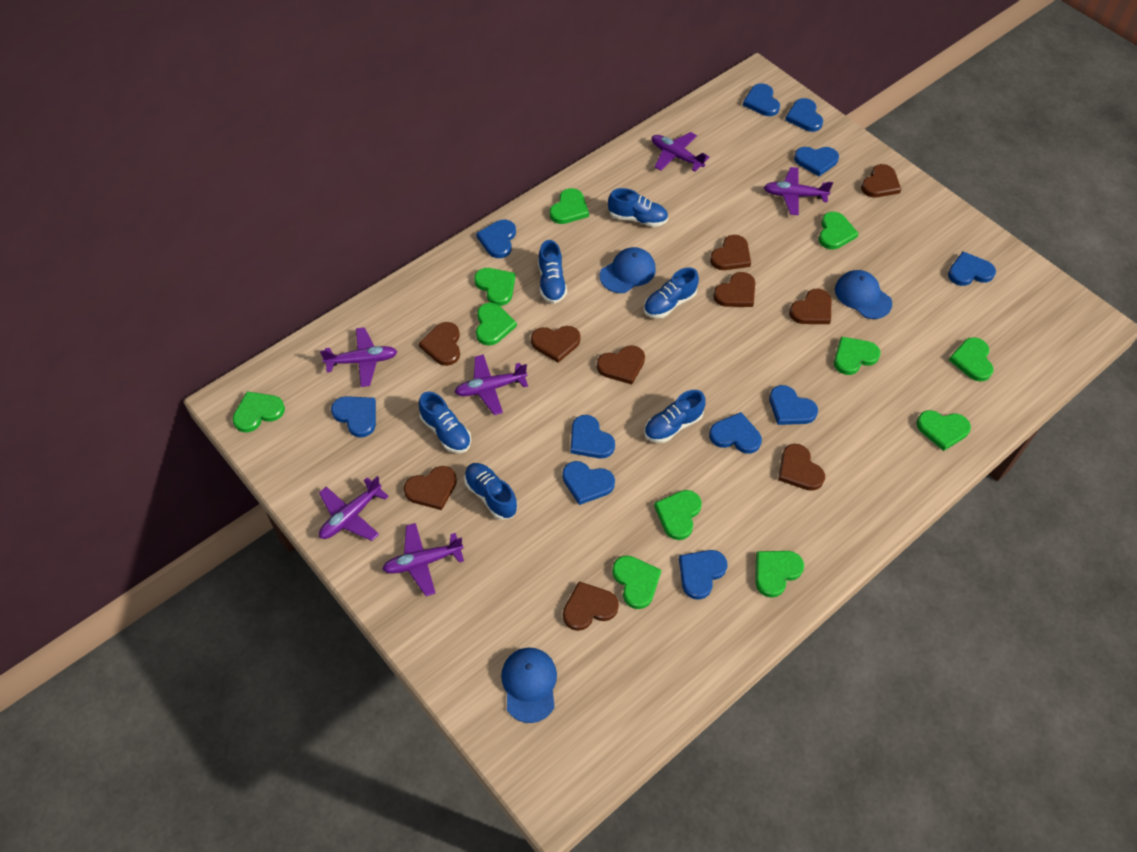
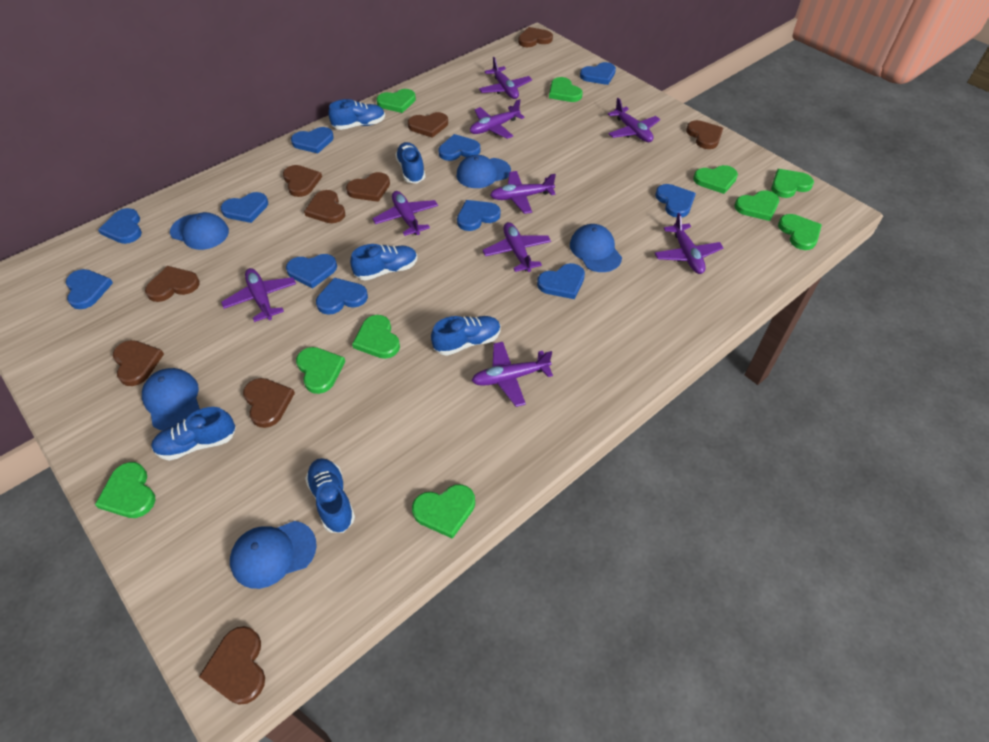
blue cap: 3 -> 5
green heart: 11 -> 10
purple plane: 6 -> 9

